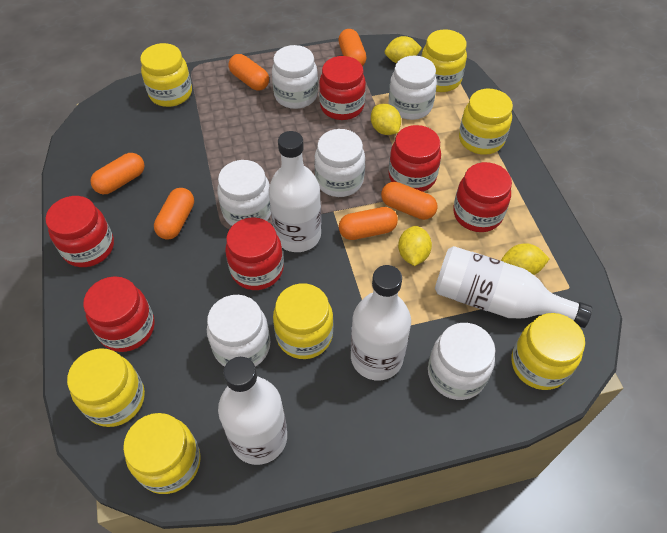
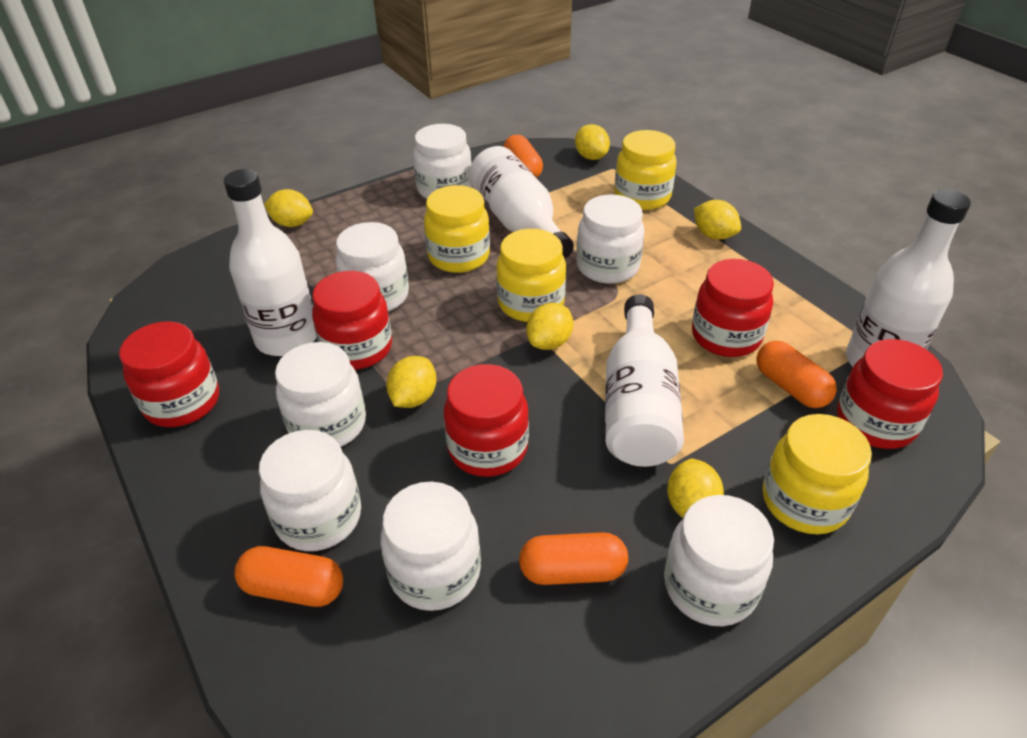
orange capsule: 6 -> 4
red jar: 6 -> 5
white jar: 6 -> 7
yellow jar: 7 -> 4
yellow lemon: 4 -> 6

